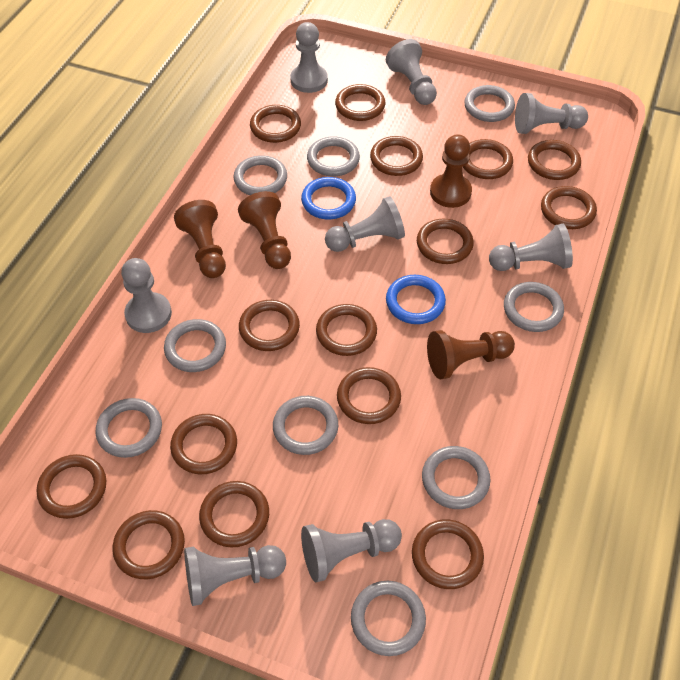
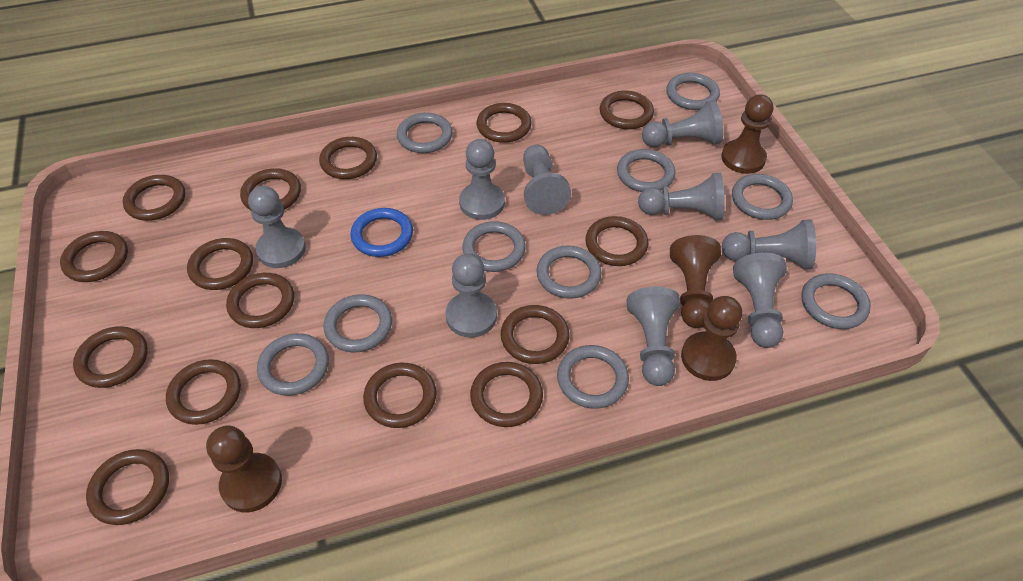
blue ring: 2 -> 1
grey pawn: 8 -> 9
grey ring: 9 -> 10

